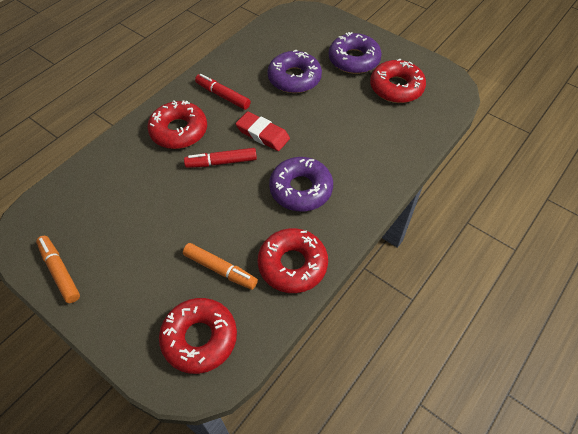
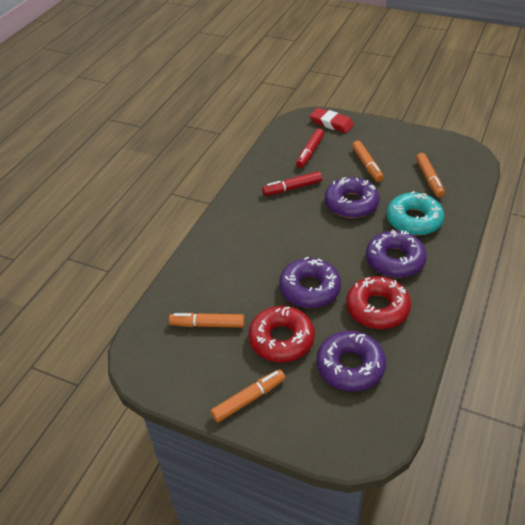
orange marker: 2 -> 4
purple donut: 3 -> 4
red donut: 4 -> 2
turquoise donut: 0 -> 1

